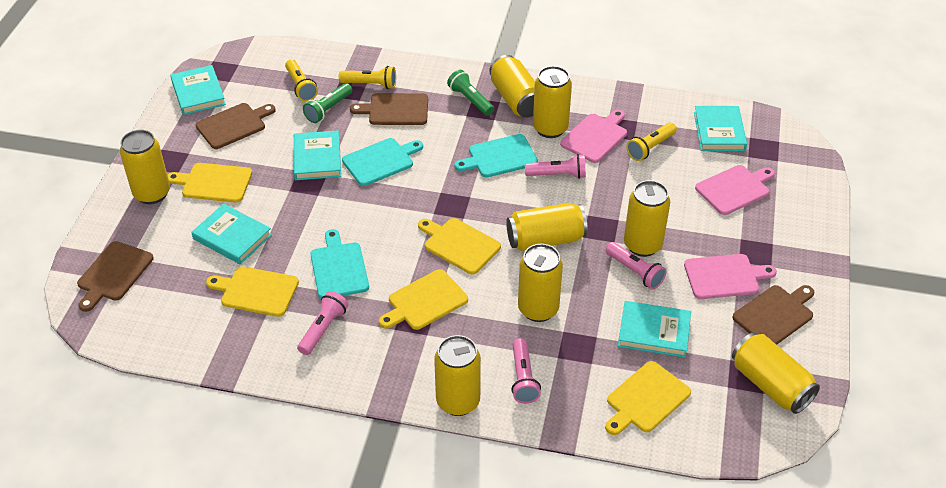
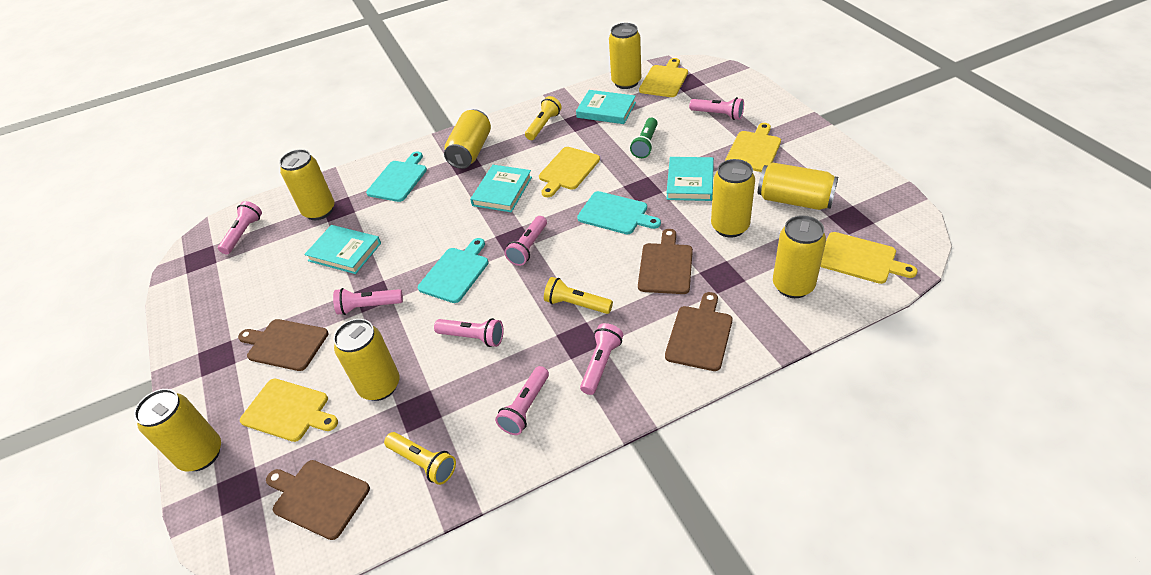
green flashlight: 2 -> 1
pink cutting board: 3 -> 0
pink flashlight: 4 -> 7
turquoise book: 5 -> 4

